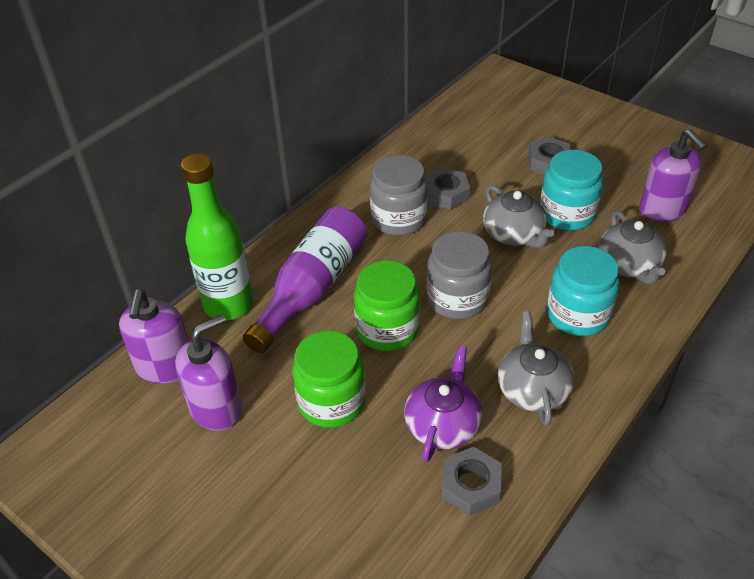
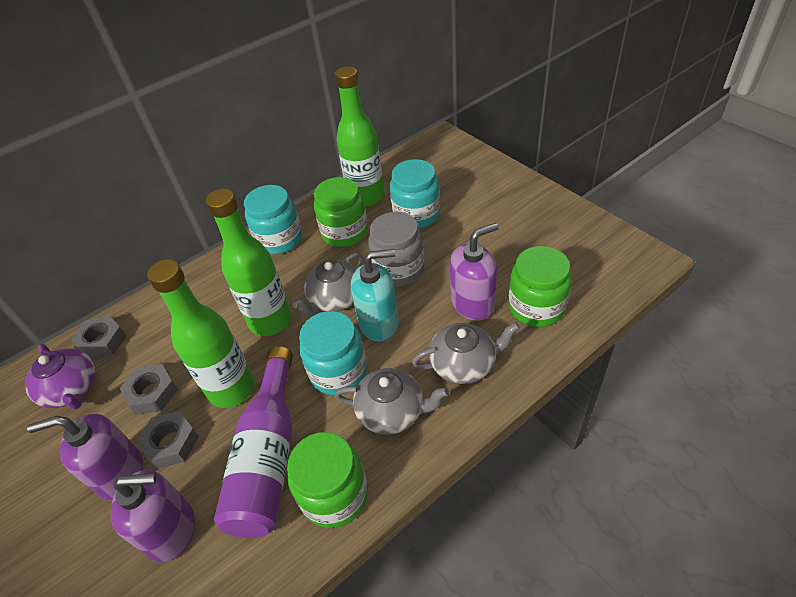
green bottle: 1 -> 3
green jar: 2 -> 3
grey jar: 2 -> 1
turquoise jar: 2 -> 3
turquoise soap dispenser: 0 -> 1

